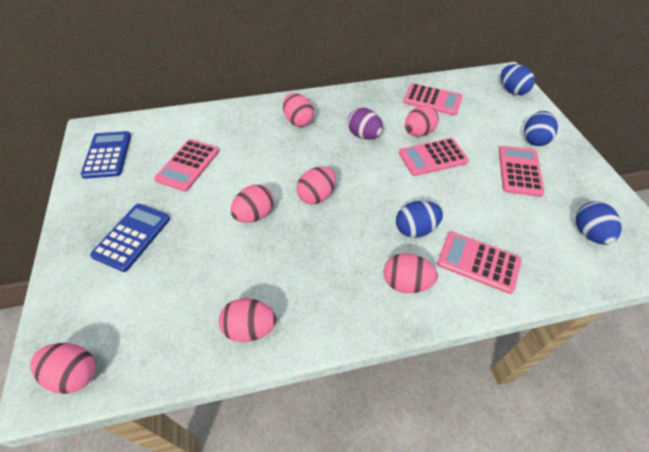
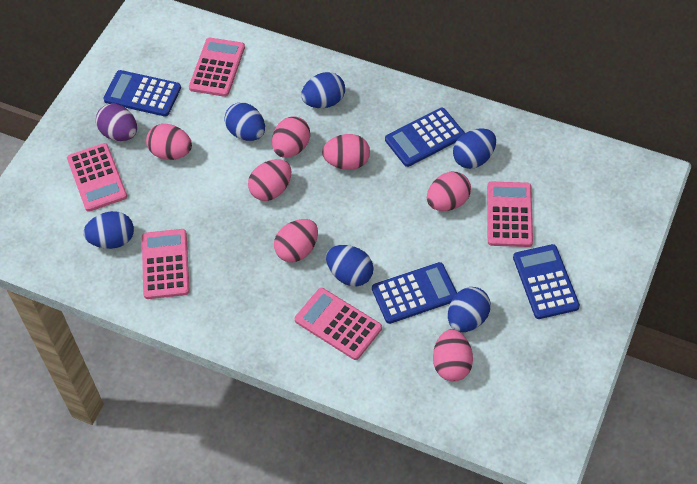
blue calculator: 2 -> 4
blue egg: 4 -> 6

